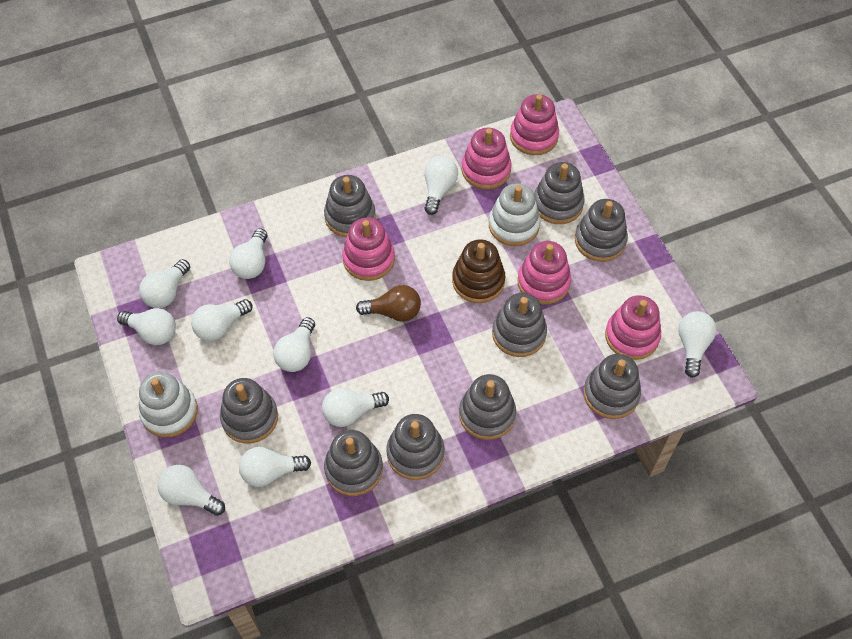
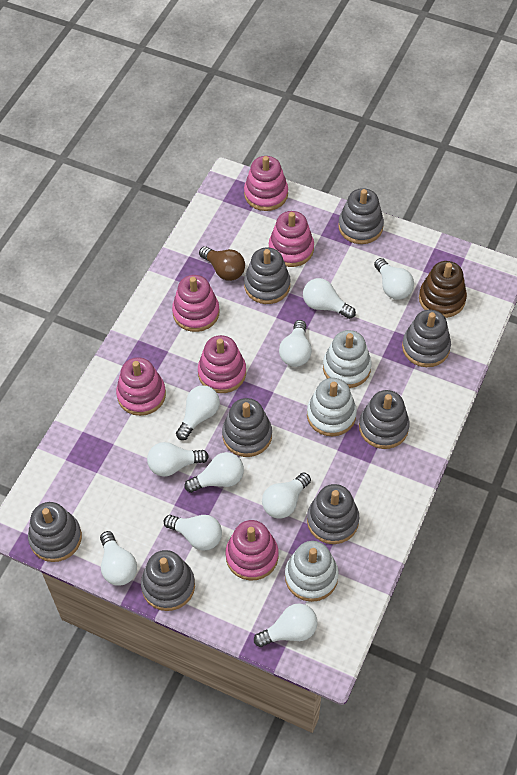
grey stacking toy: 9 -> 8
pink stacking toy: 5 -> 6
white stacking toy: 2 -> 3

